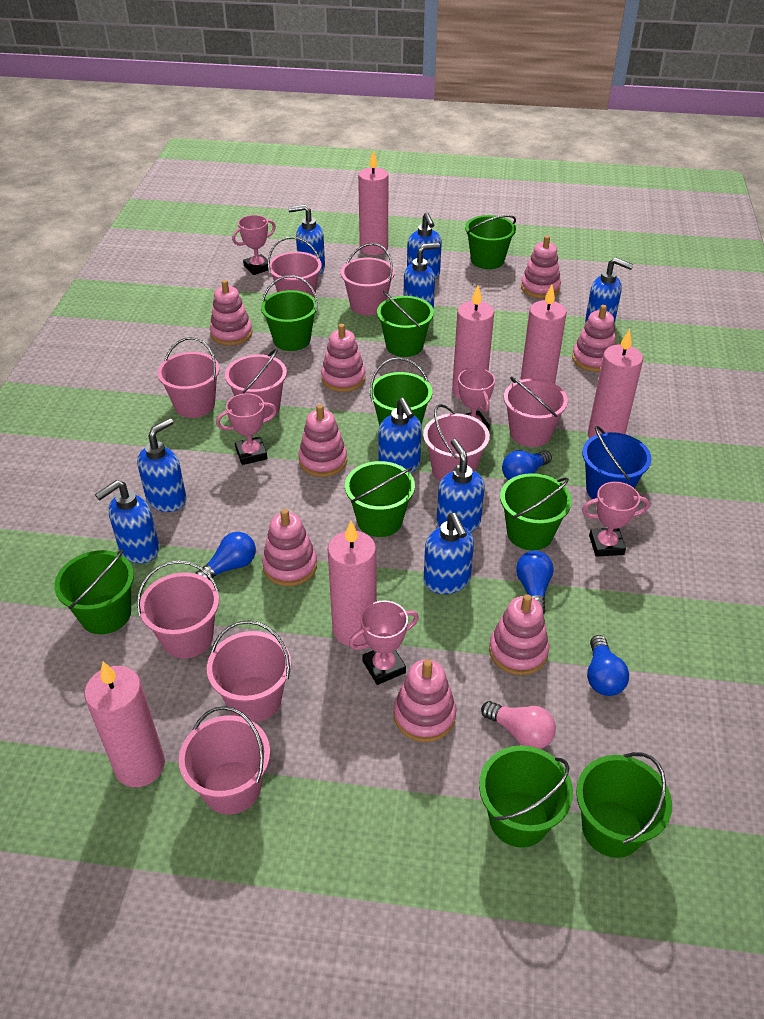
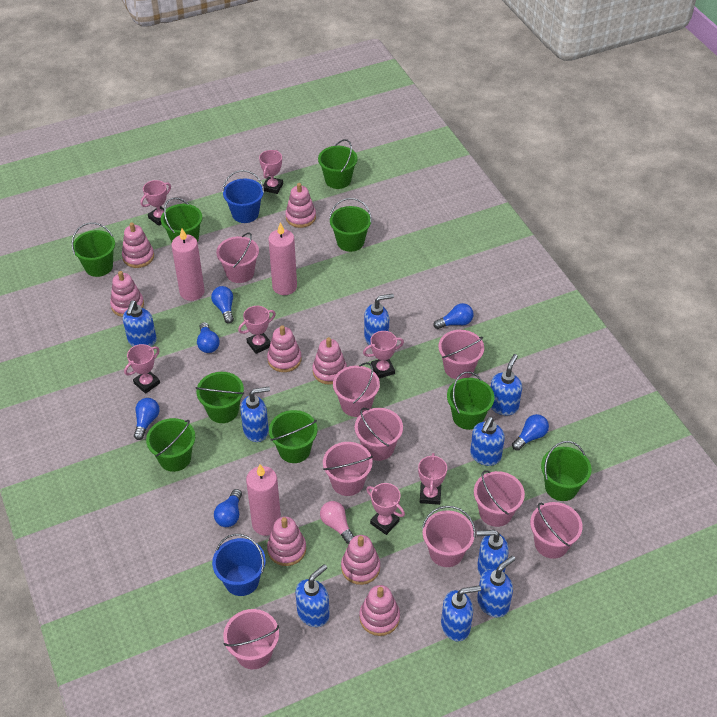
blue bucket: 1 -> 2
blue light bulb: 4 -> 6
pink candle: 6 -> 3
pink trophy: 5 -> 7

